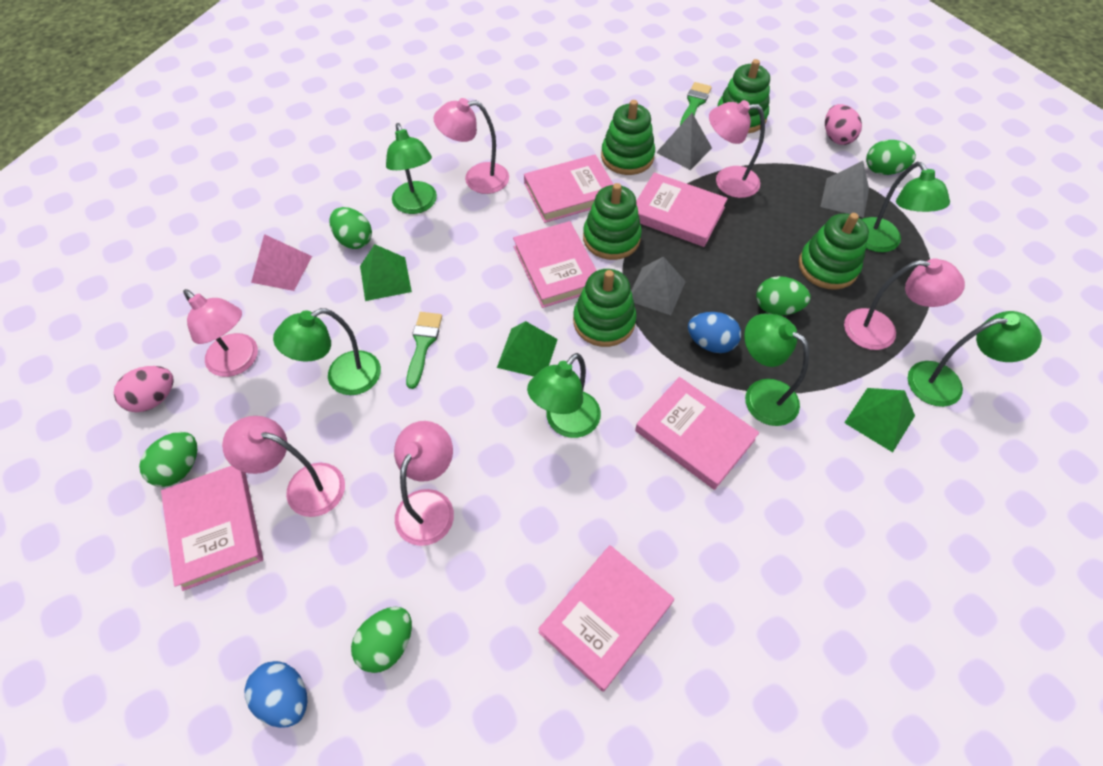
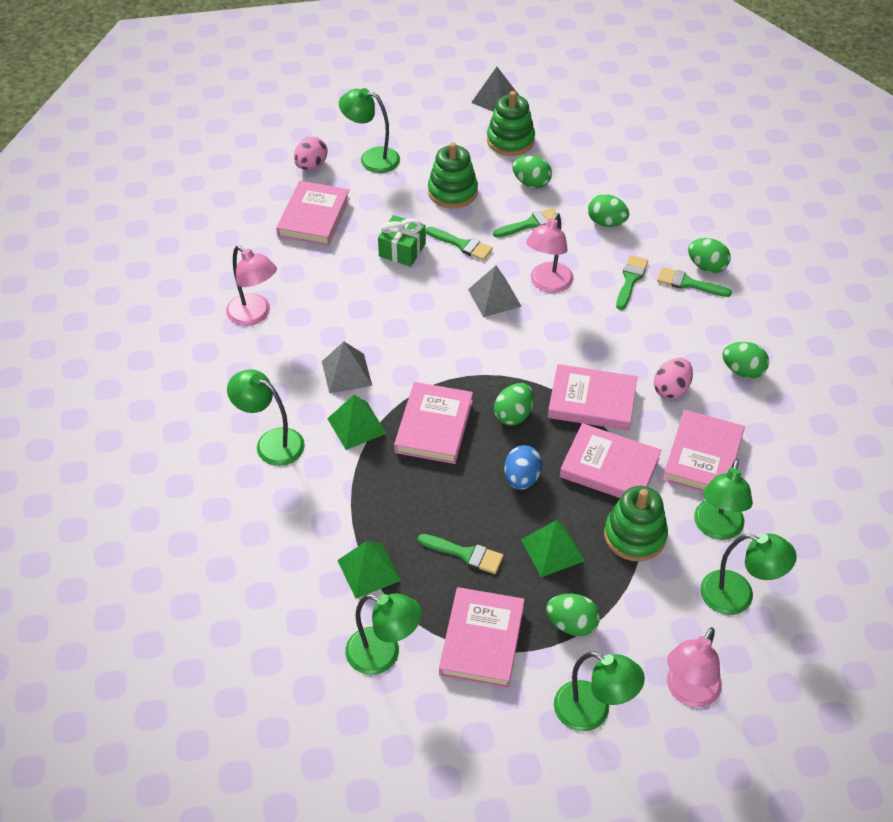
blue egg: 2 -> 1
green brush: 2 -> 5
green egg: 5 -> 6
green gift: 0 -> 1
green stacking toy: 5 -> 3
pink lamp: 6 -> 3
pink pyramid: 1 -> 0

